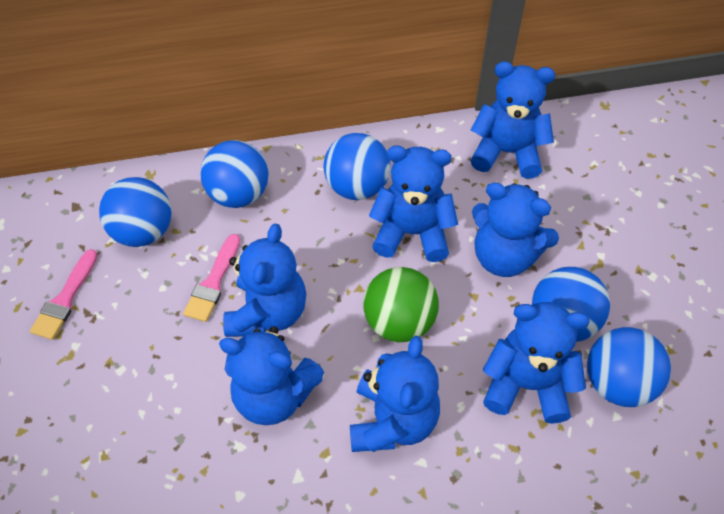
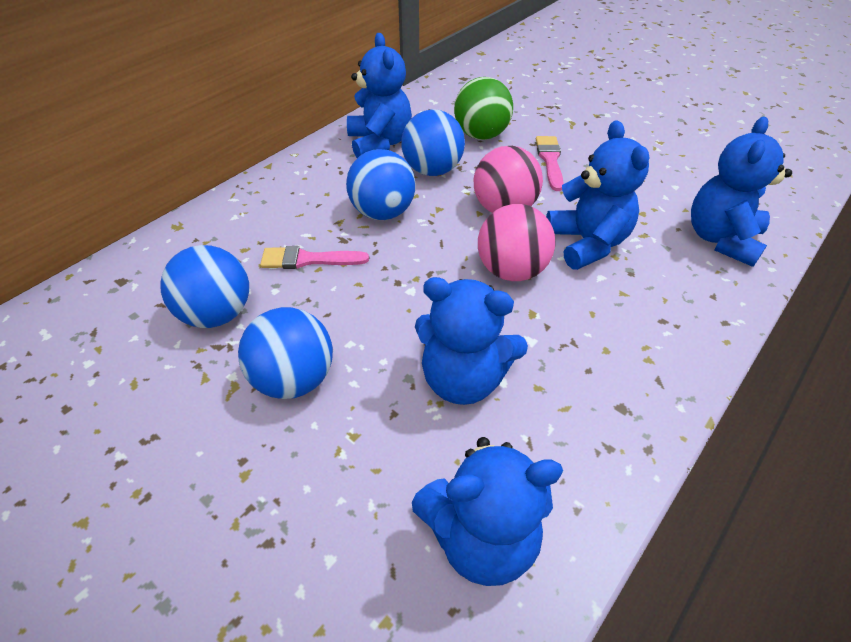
blue ball: 5 -> 4
blue teddy bear: 7 -> 5
pink ball: 0 -> 2

